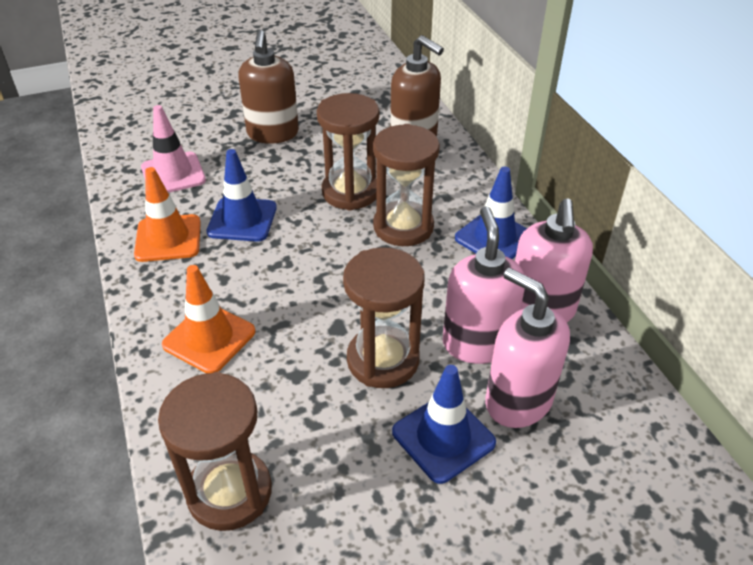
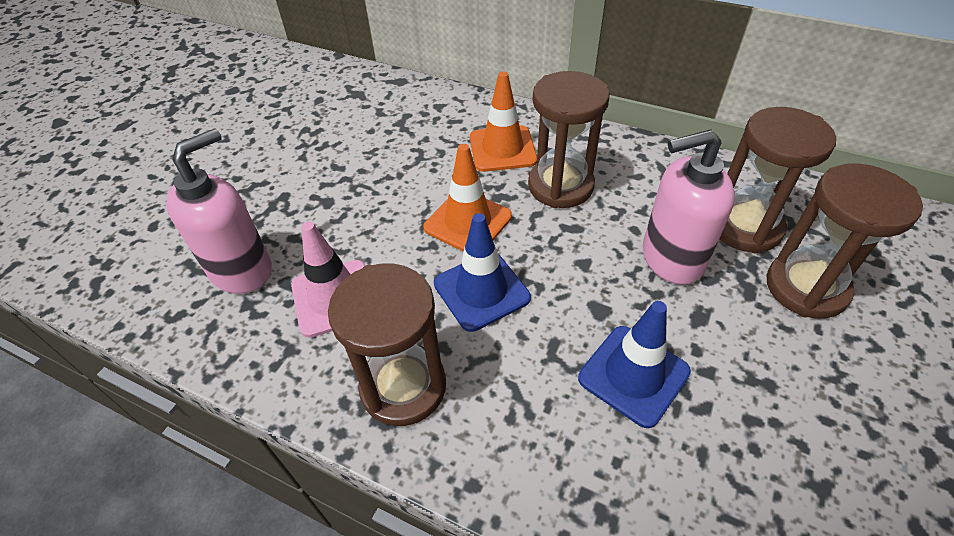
blue traffic cone: 3 -> 2
brown soap dispenser: 2 -> 0
pink soap dispenser: 3 -> 2

